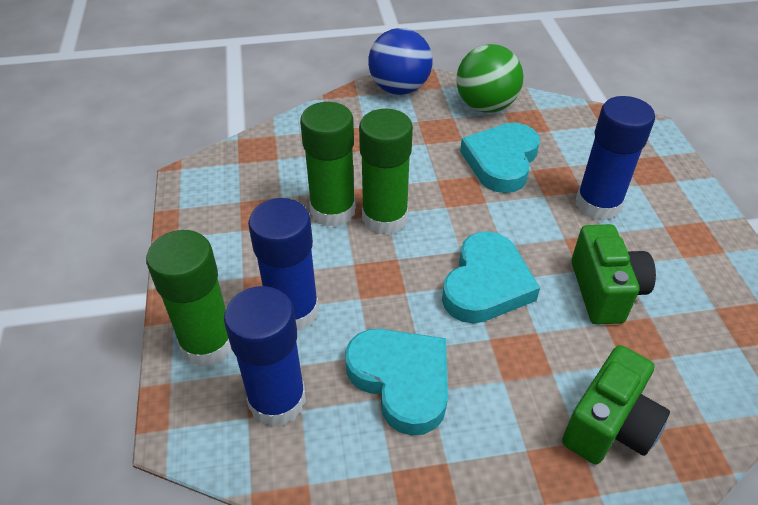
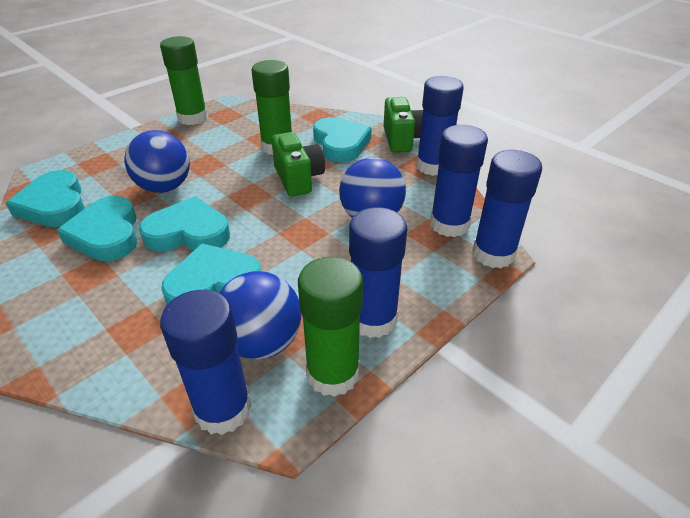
blue ball: 1 -> 3
blue glue stick: 3 -> 5
green ball: 1 -> 0
turquoise heart: 3 -> 5

